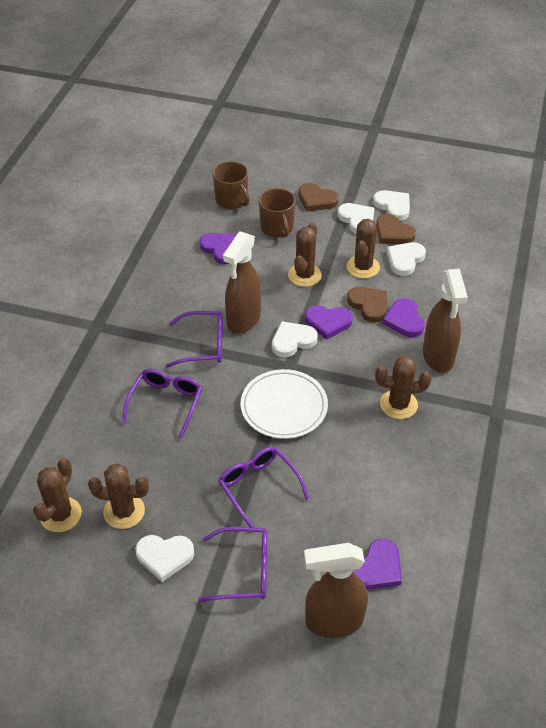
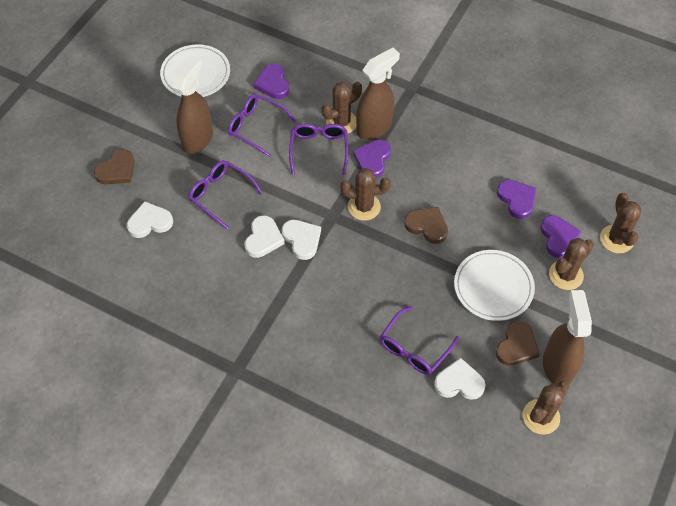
brown mug: 2 -> 0
white heart: 5 -> 4
white plate: 1 -> 2

